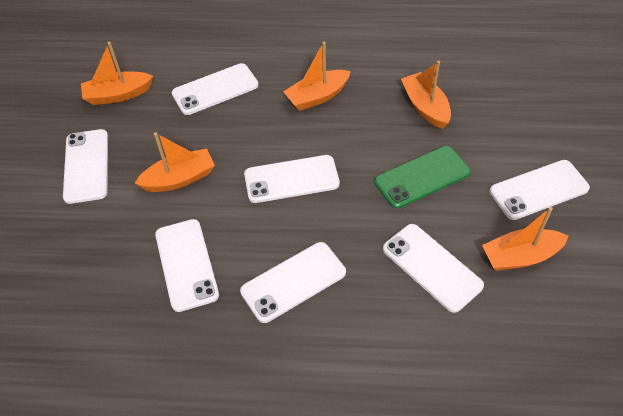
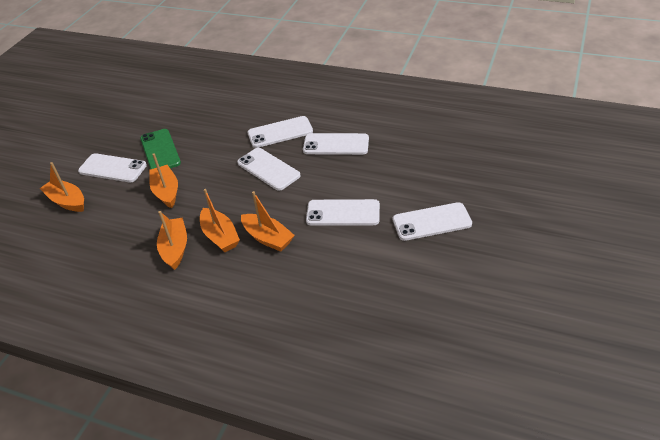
white phone: 7 -> 6

